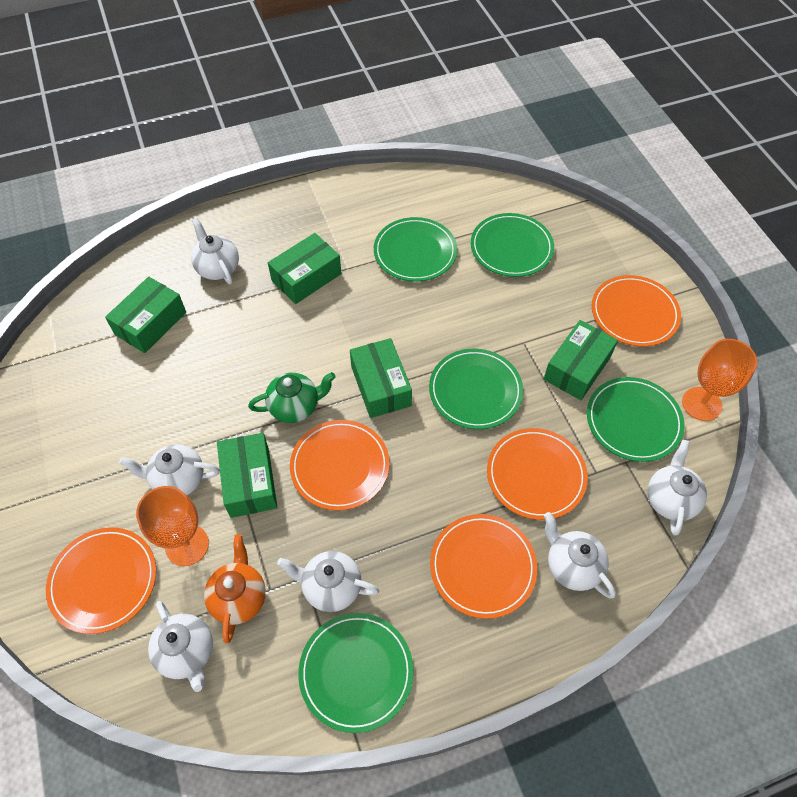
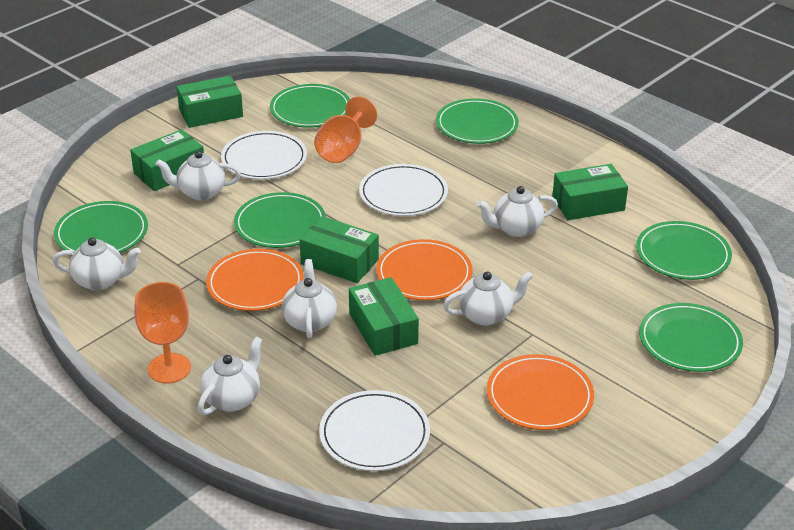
green plate: 5 -> 6
green teapot: 1 -> 0
orange plate: 5 -> 3
orange teapot: 1 -> 0
white plate: 0 -> 3

